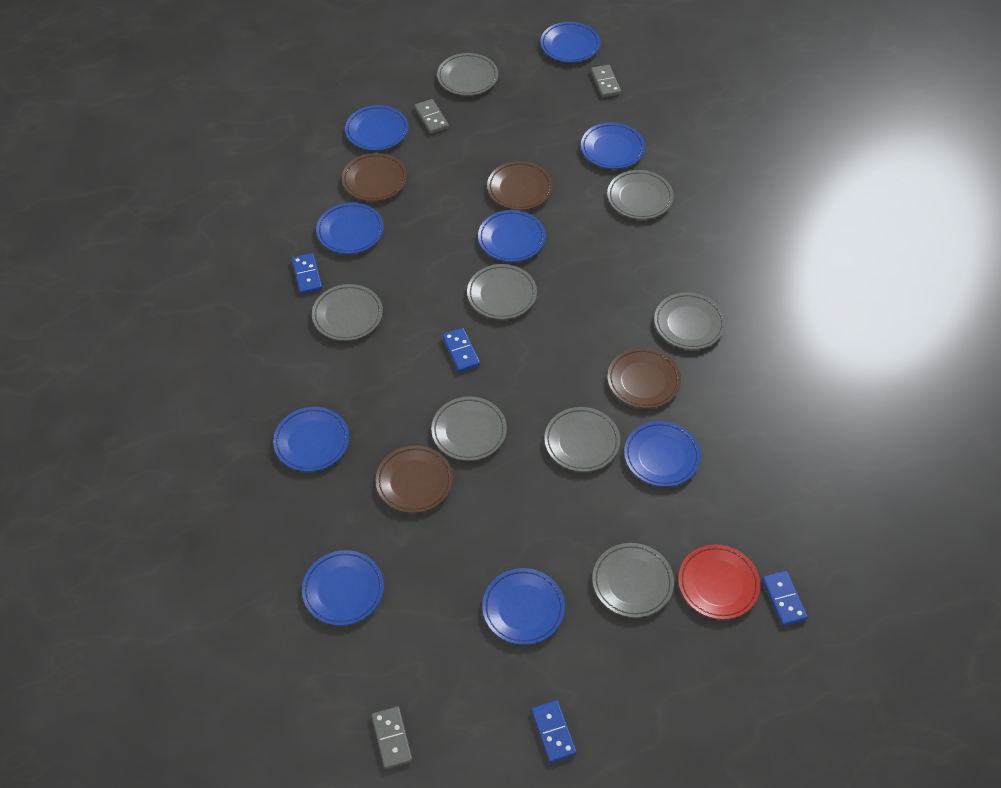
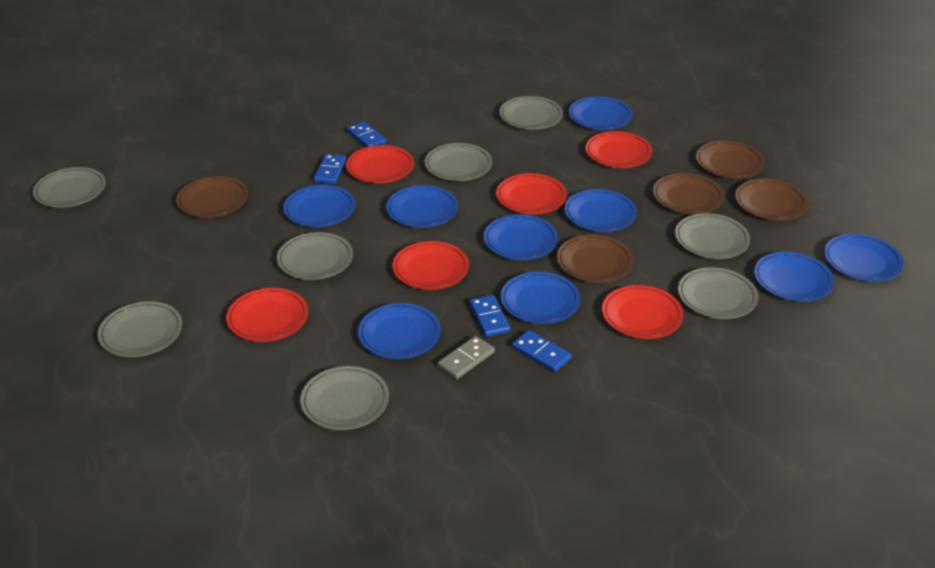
brown plate: 4 -> 5
grey domino: 3 -> 1
red plate: 1 -> 6

